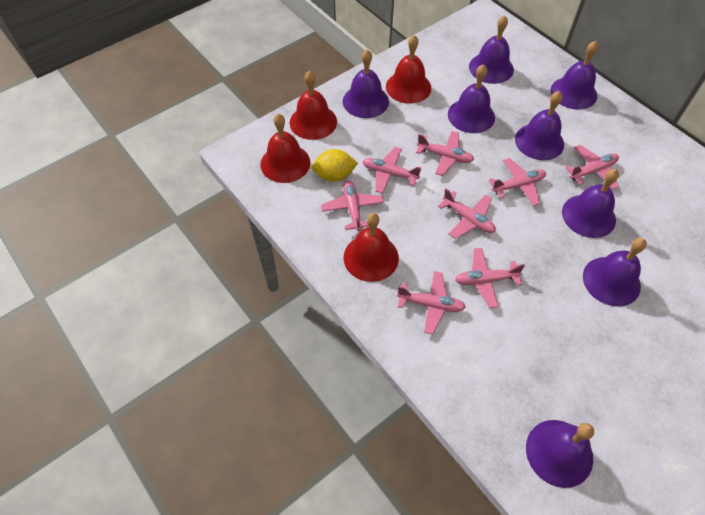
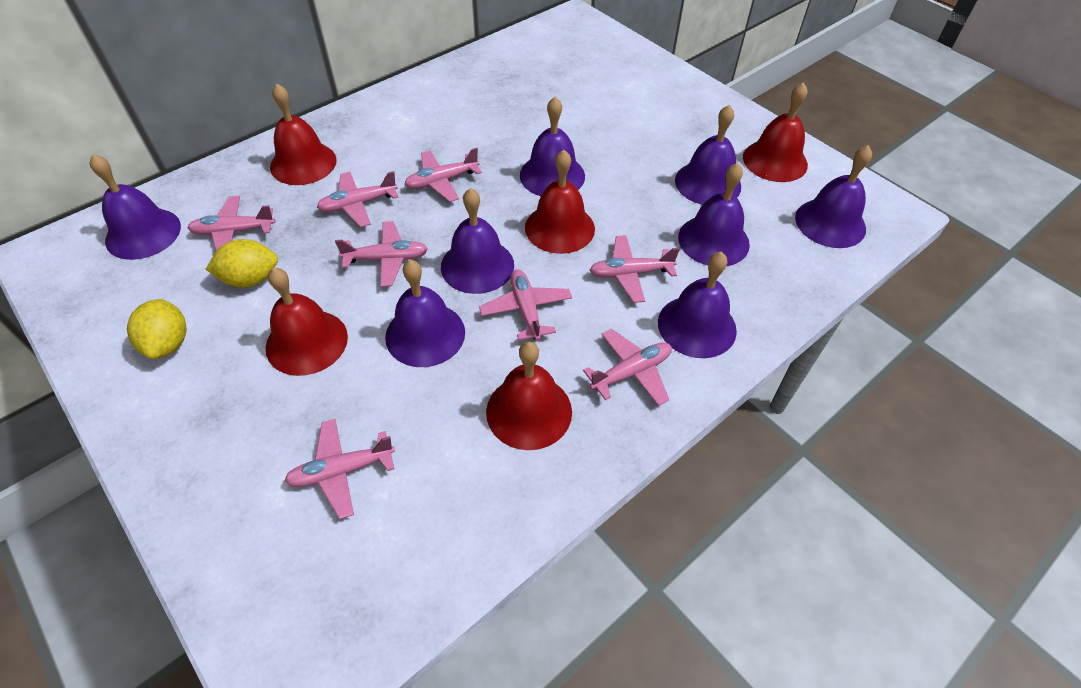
red bell: 4 -> 5
yellow lemon: 1 -> 2

